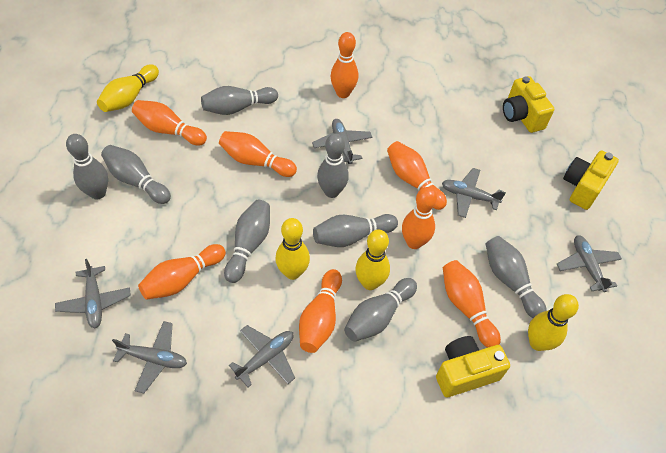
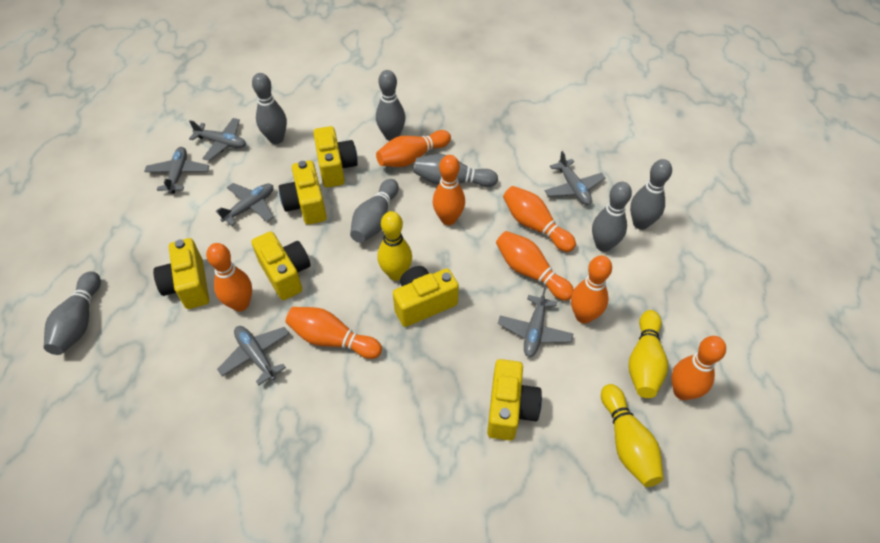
grey bowling pin: 8 -> 7
yellow bowling pin: 4 -> 3
yellow camera: 3 -> 6

